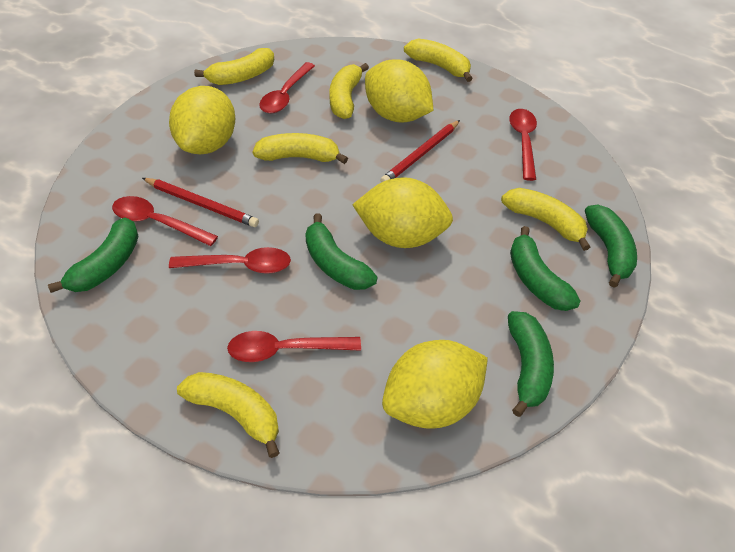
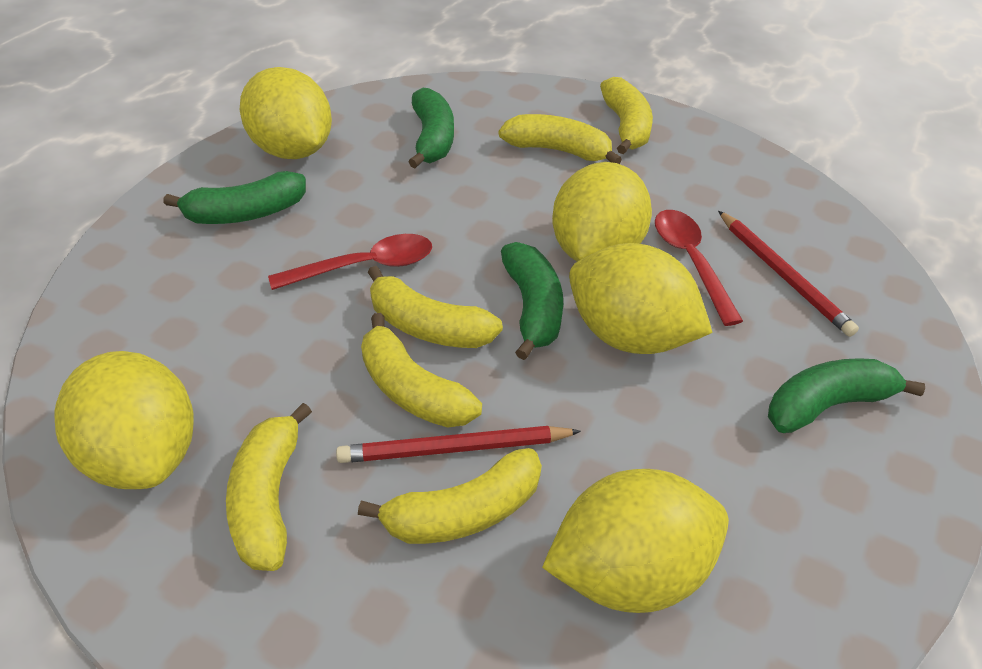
green banana: 5 -> 4
red spoon: 5 -> 2
yellow lemon: 4 -> 5

